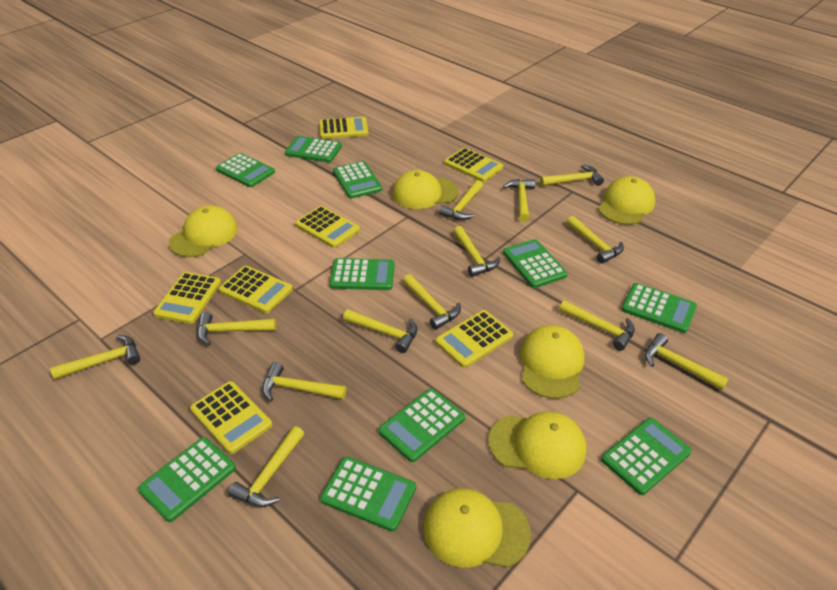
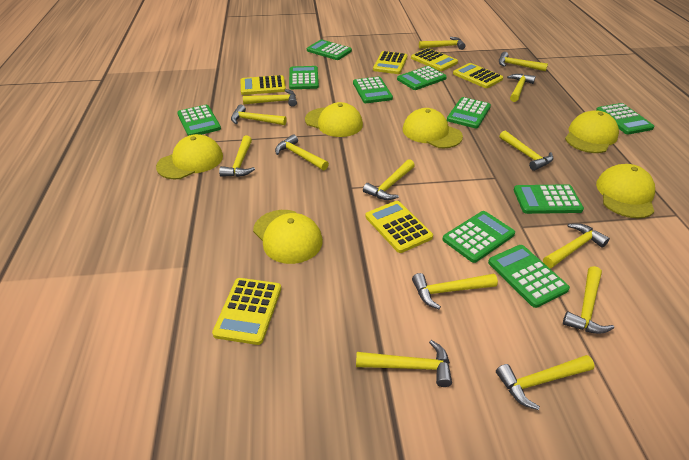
yellow calculator: 7 -> 6
yellow hammer: 13 -> 14

